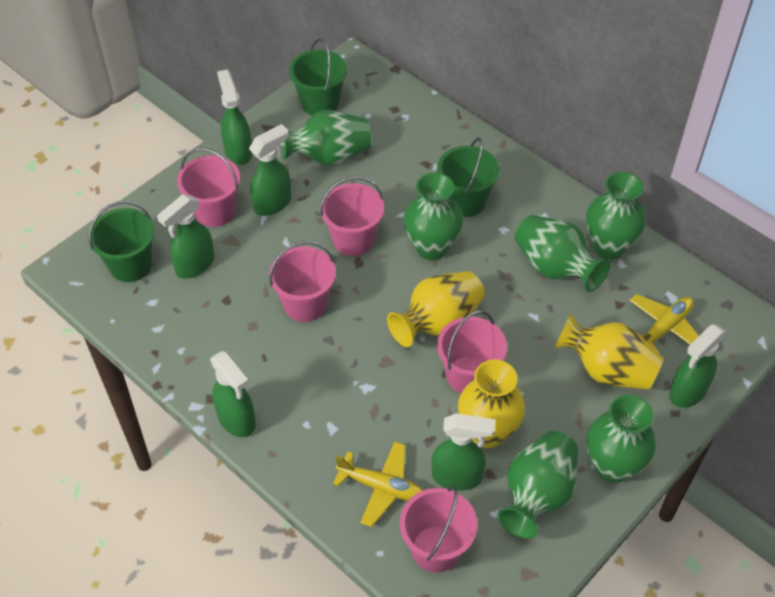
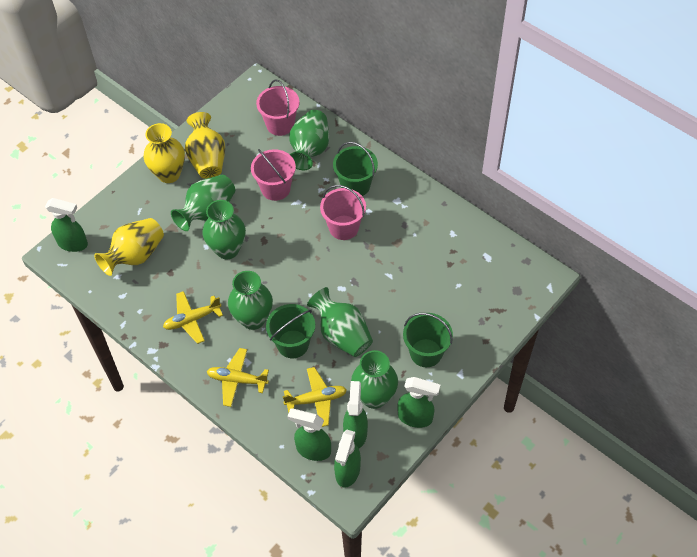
green spray bottle: 6 -> 5
pink bucket: 5 -> 3
yellow plane: 2 -> 3

